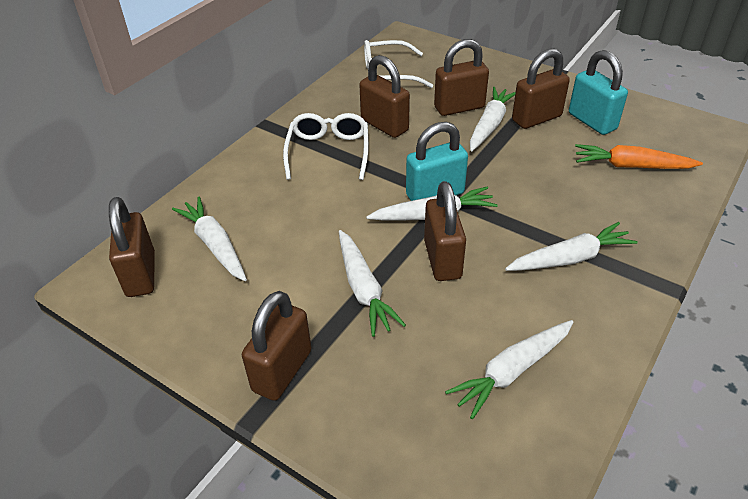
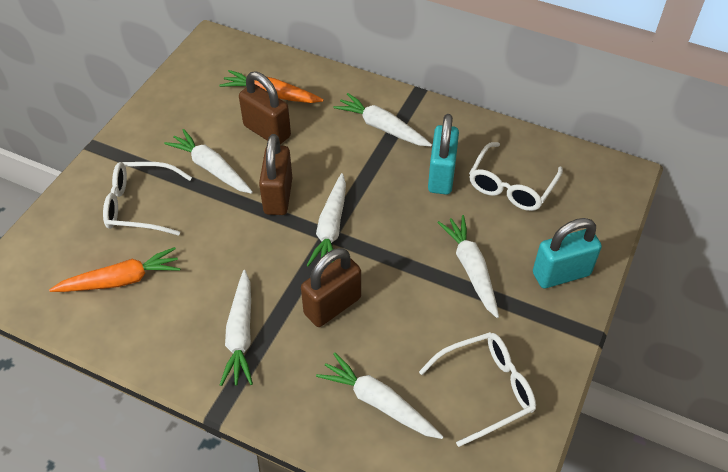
brown padlock: 6 -> 3
orange carrot: 1 -> 2
white glasses: 2 -> 3

